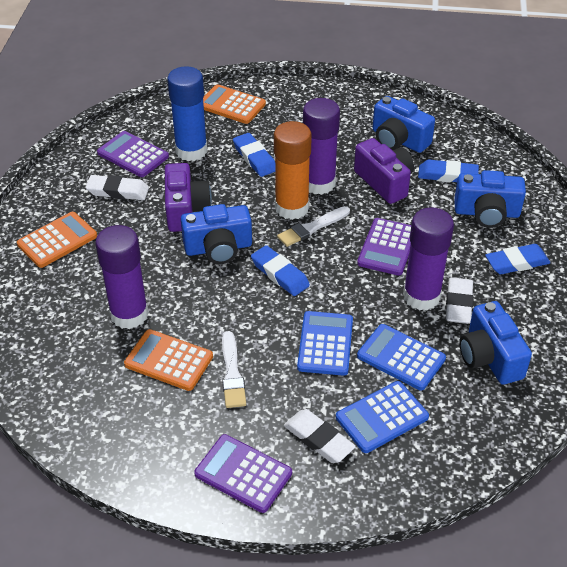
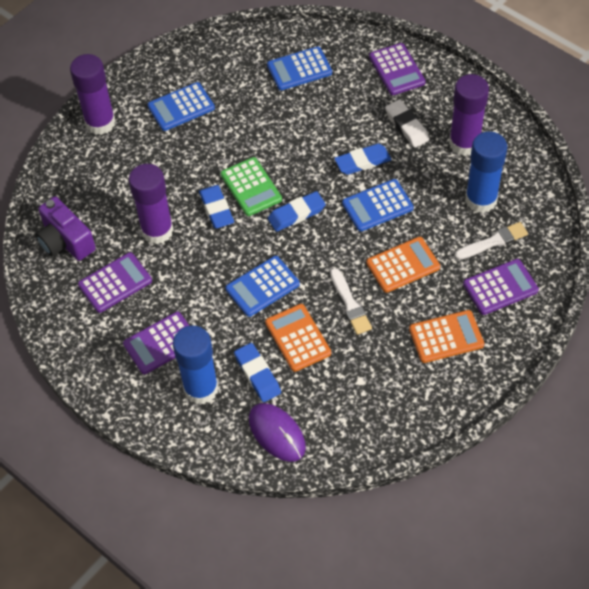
blue calculator: 3 -> 4
blue camera: 4 -> 0
blue glue stick: 1 -> 2
green calculator: 0 -> 1
orange glue stick: 1 -> 0
purple calculator: 3 -> 4
purple camera: 2 -> 1
purple mouse: 0 -> 1
white eraser: 3 -> 1

